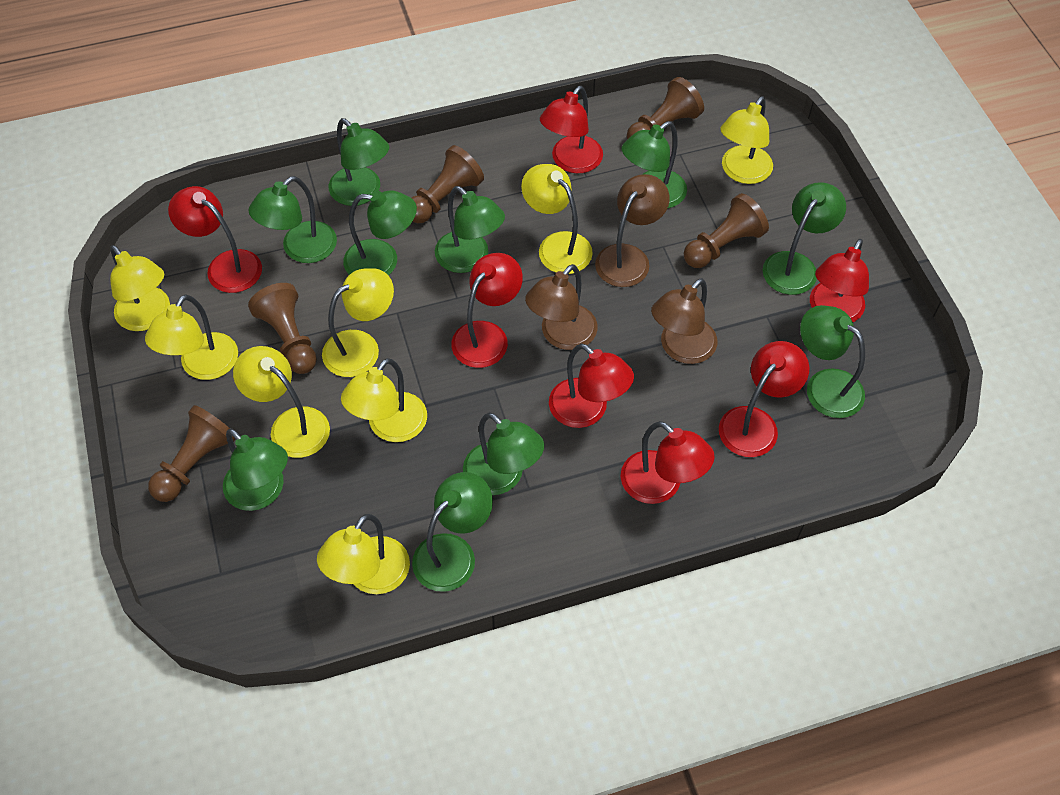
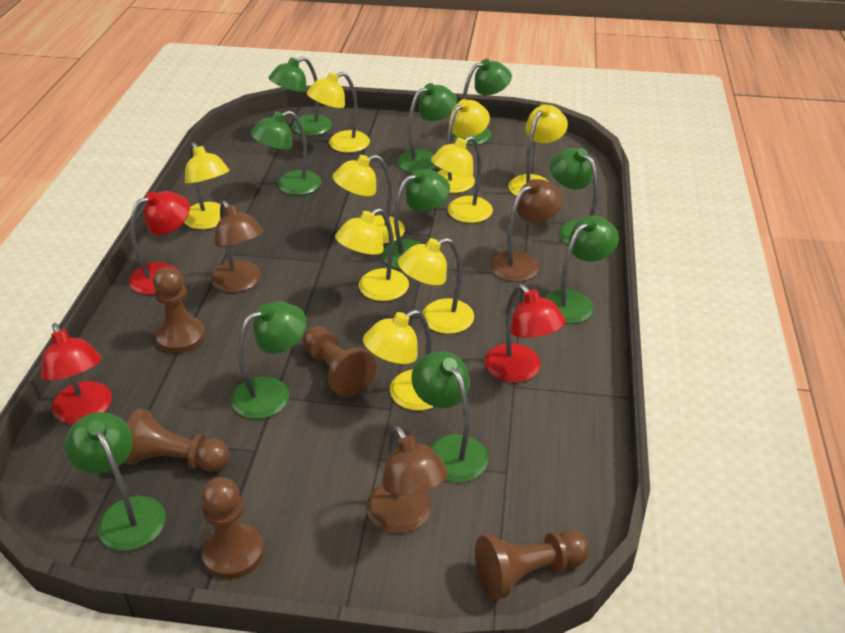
red lamp: 7 -> 3
yellow lamp: 8 -> 9

